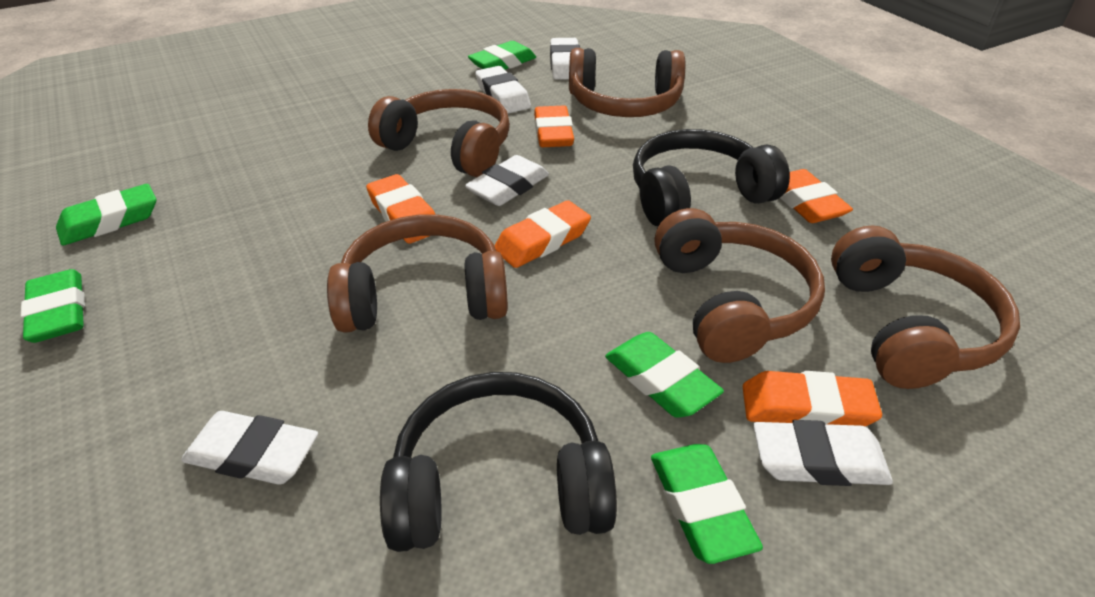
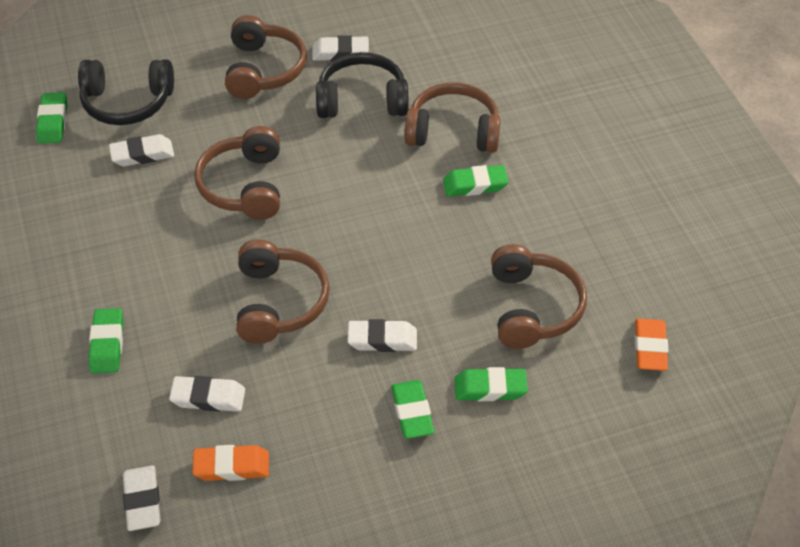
orange eraser: 5 -> 2

